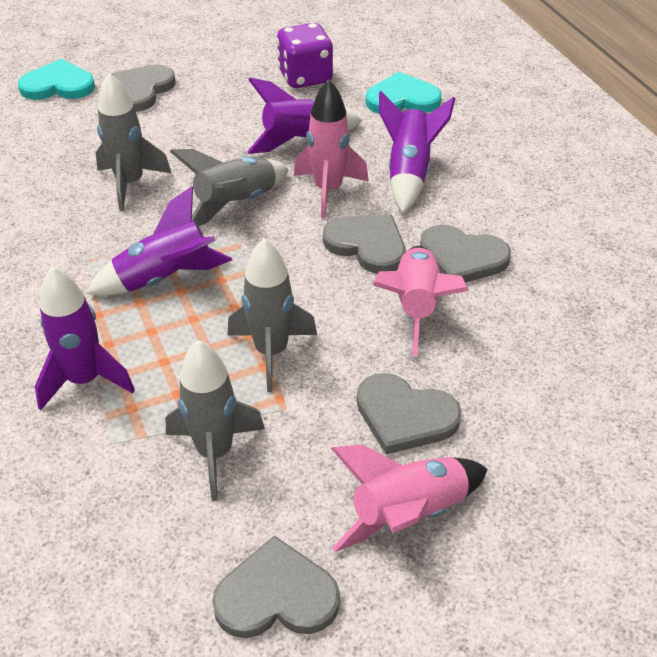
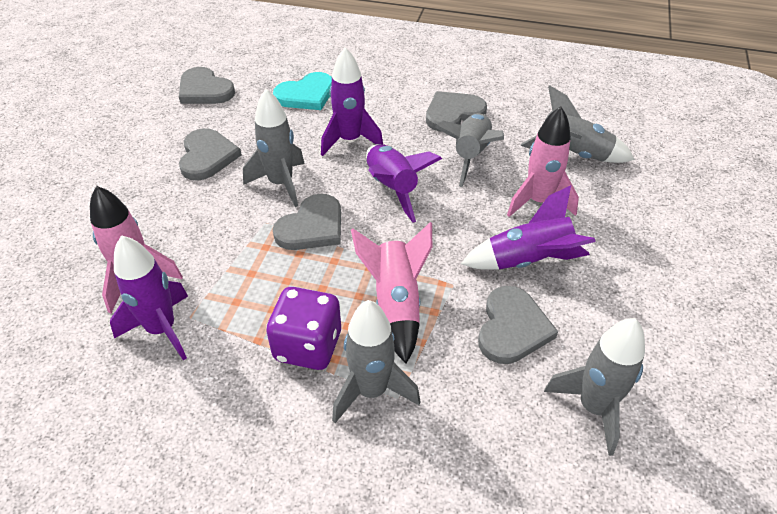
grey rocket: 4 -> 5
turquoise heart: 2 -> 1

